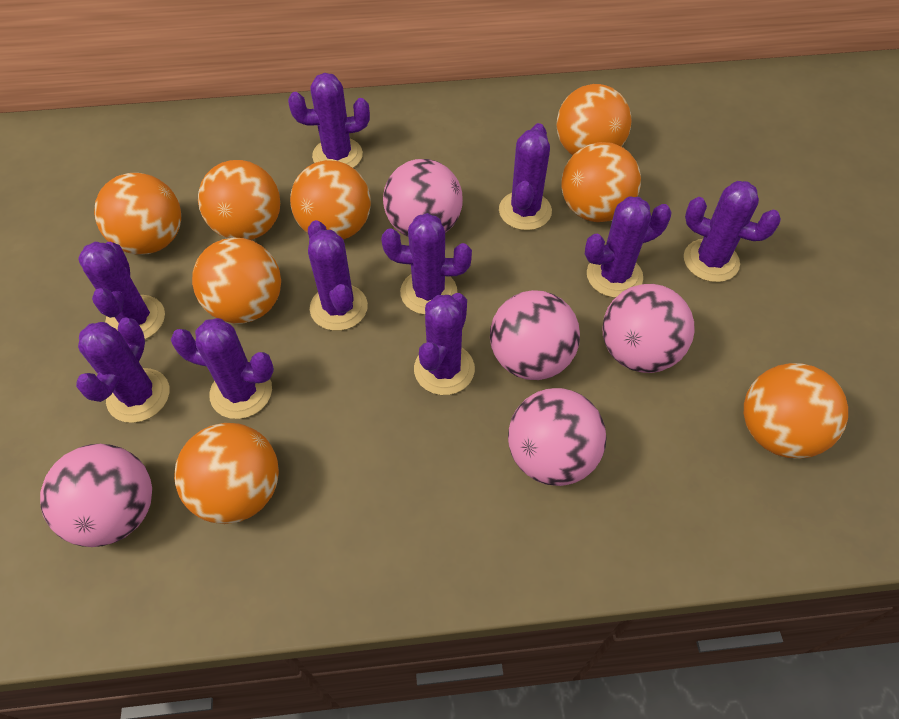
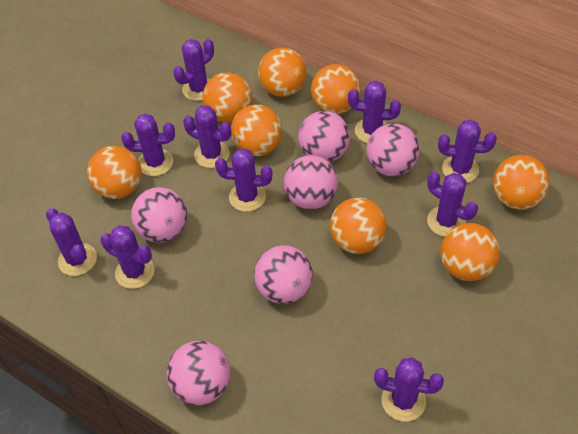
pink ball: 5 -> 6

